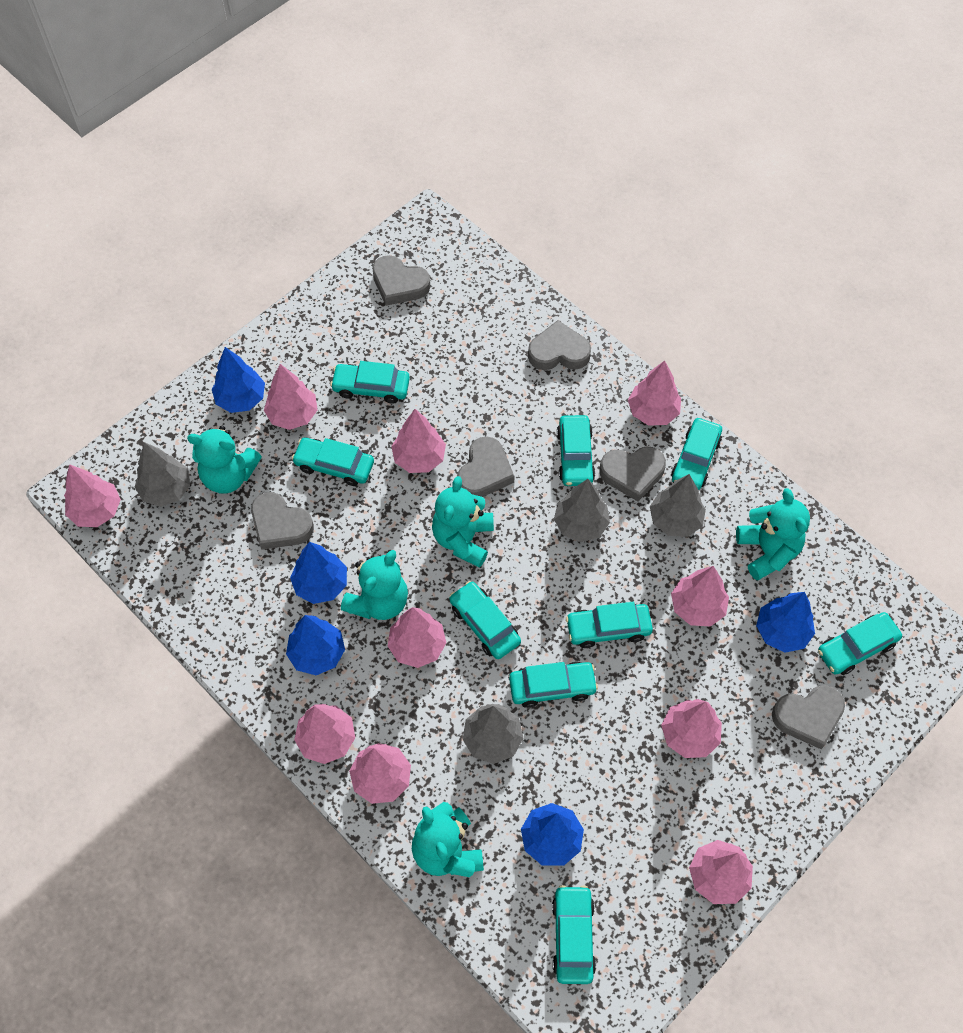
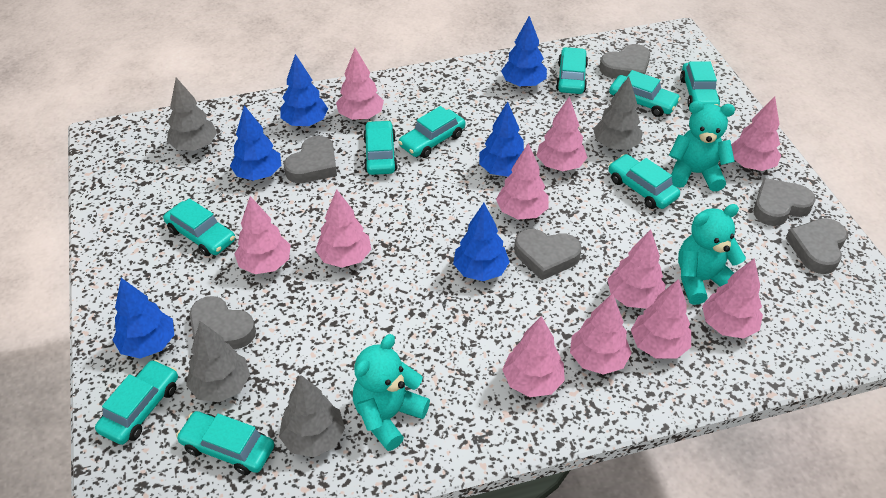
blue tree: 5 -> 6
pink tree: 10 -> 11
turquoise teddy bear: 5 -> 3

